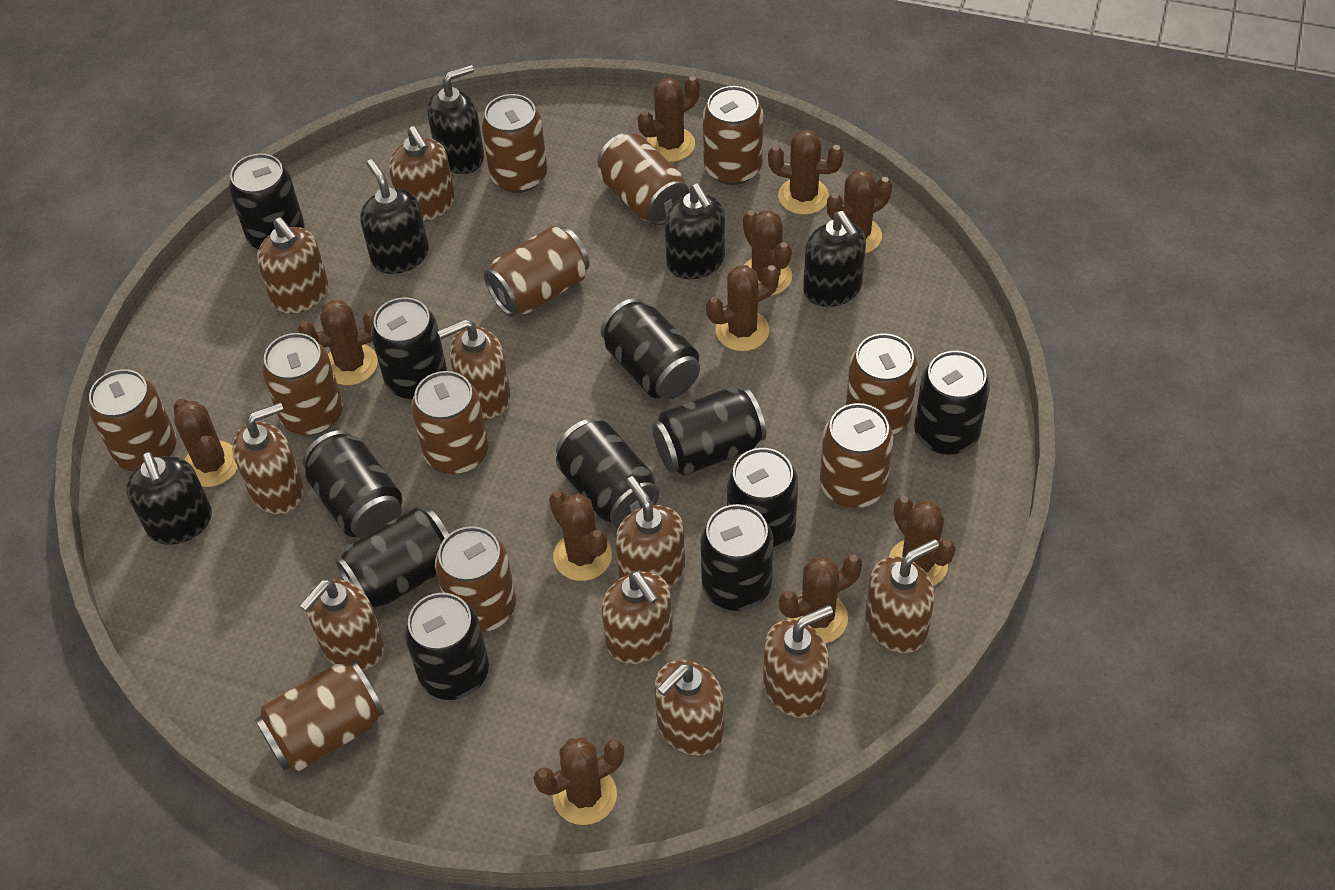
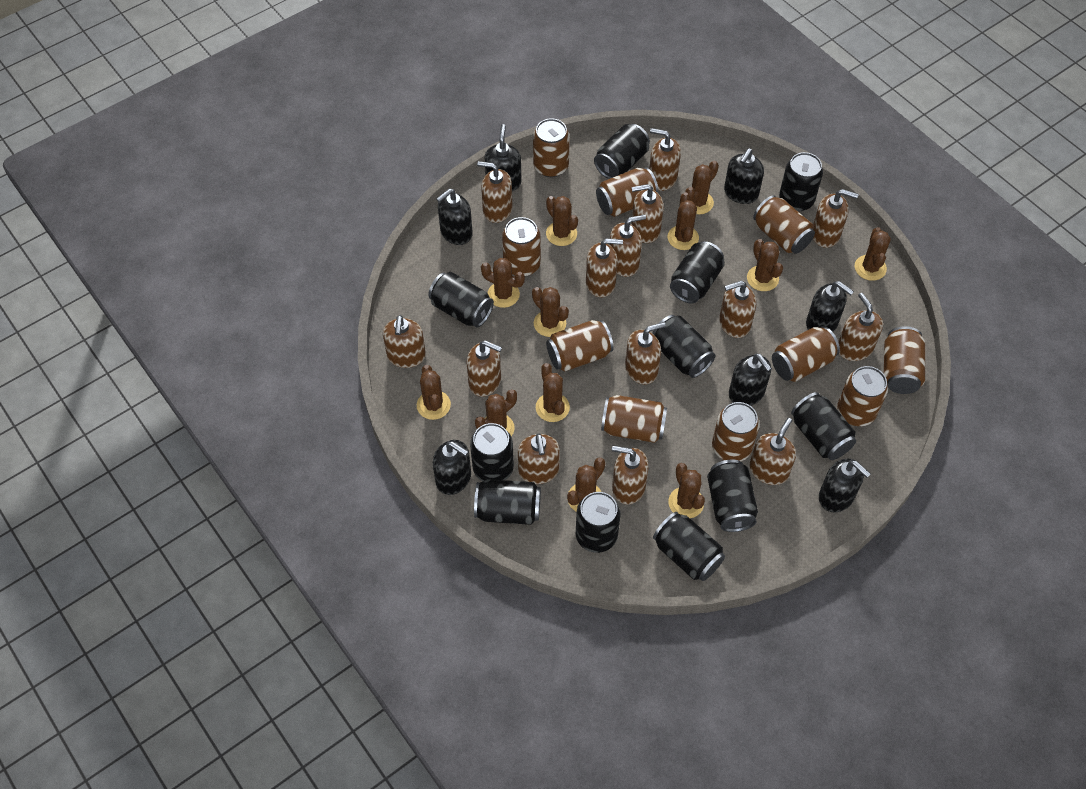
black soap dispenser: 5 -> 7
brown cactus: 11 -> 12
brown can: 11 -> 10
brown soap dispenser: 10 -> 14

